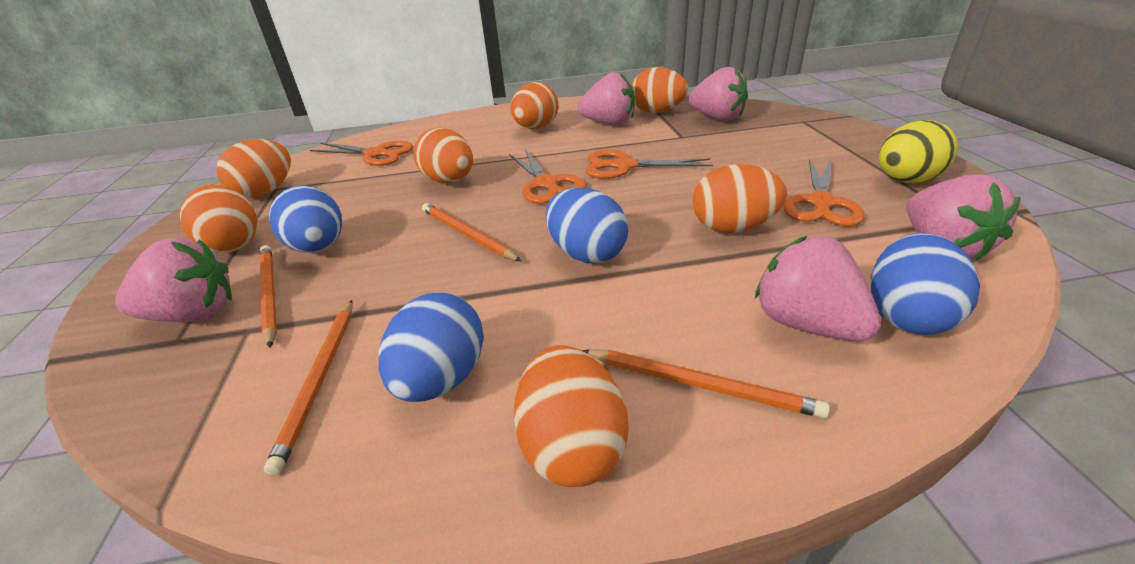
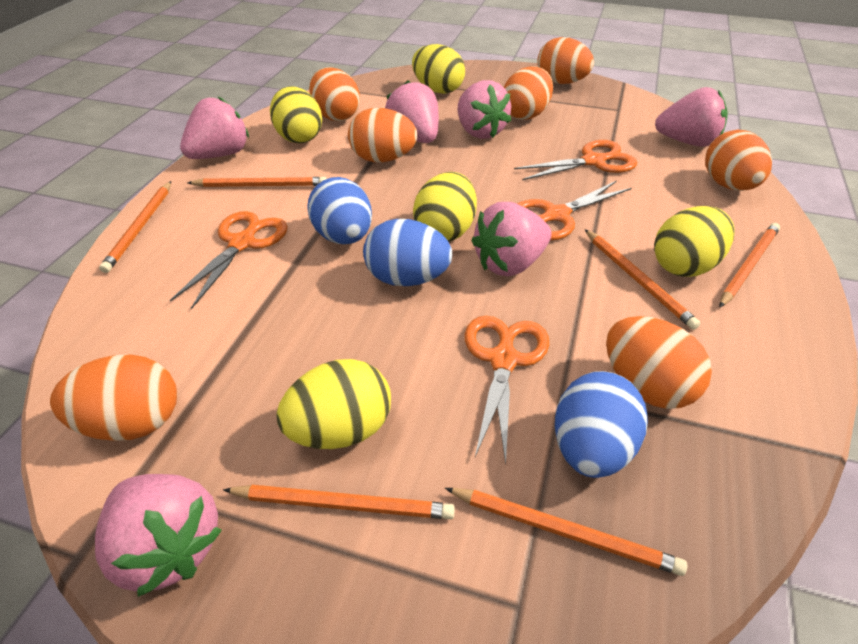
blue egg: 4 -> 3
orange pencil: 4 -> 6
pink strawberry: 5 -> 6
yellow egg: 1 -> 5

